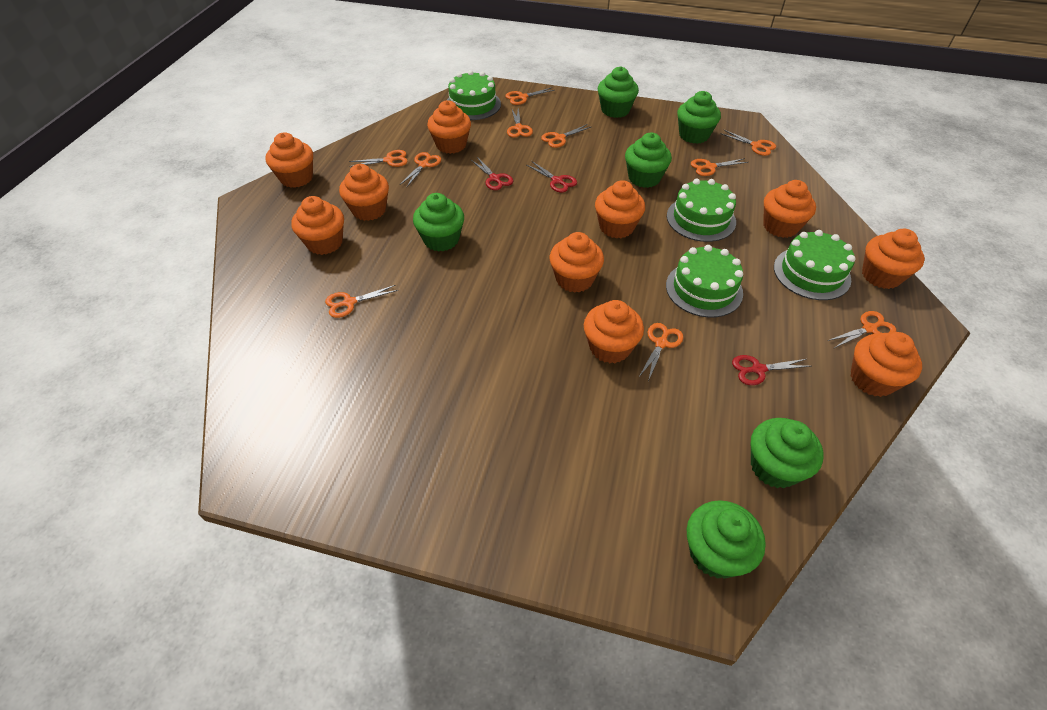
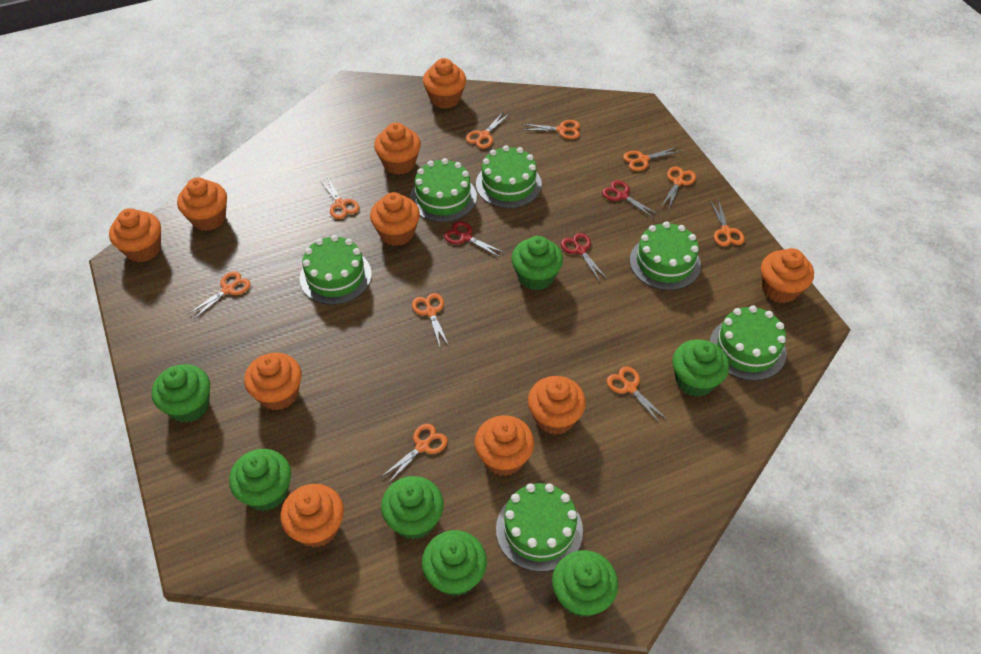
green cake: 4 -> 6
green cupcake: 6 -> 7

